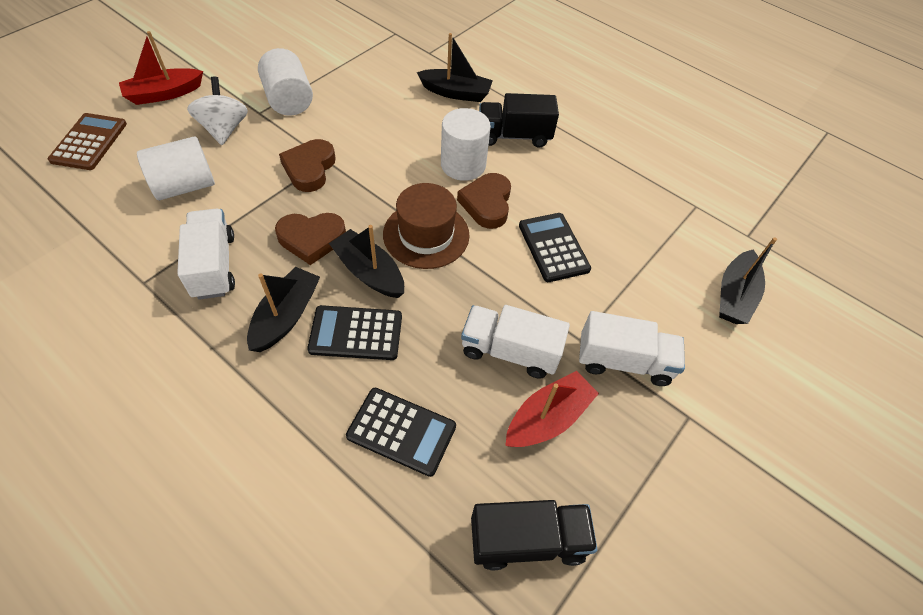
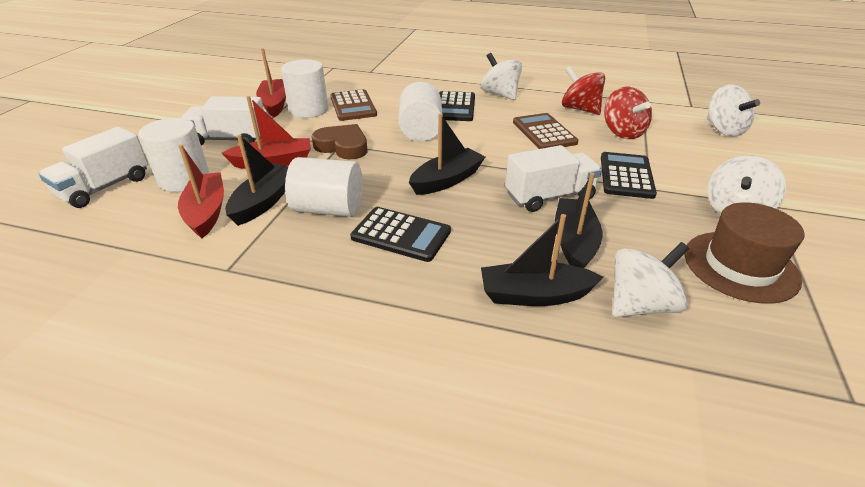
black truck: 2 -> 0
brown calculator: 1 -> 2
brown heart: 3 -> 1
red boat: 2 -> 3
red spinning top: 0 -> 2
white cylinder: 3 -> 4
white spinning top: 1 -> 4

